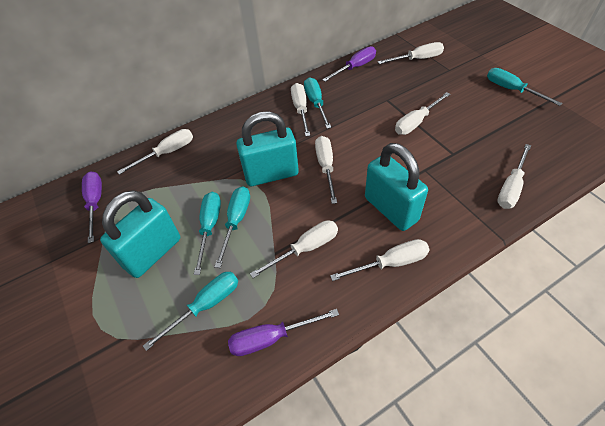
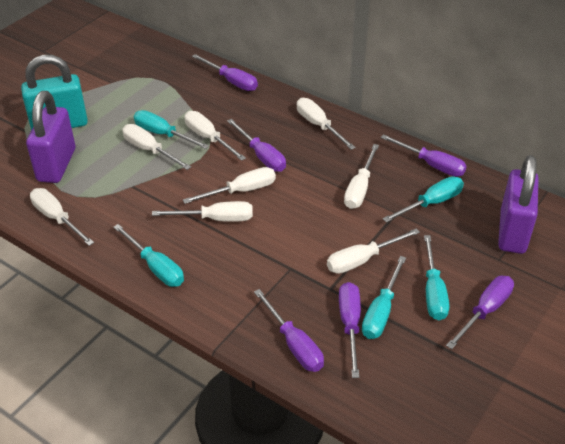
purple padlock: 0 -> 2
purple screwdriver: 3 -> 6
turquoise padlock: 3 -> 1

